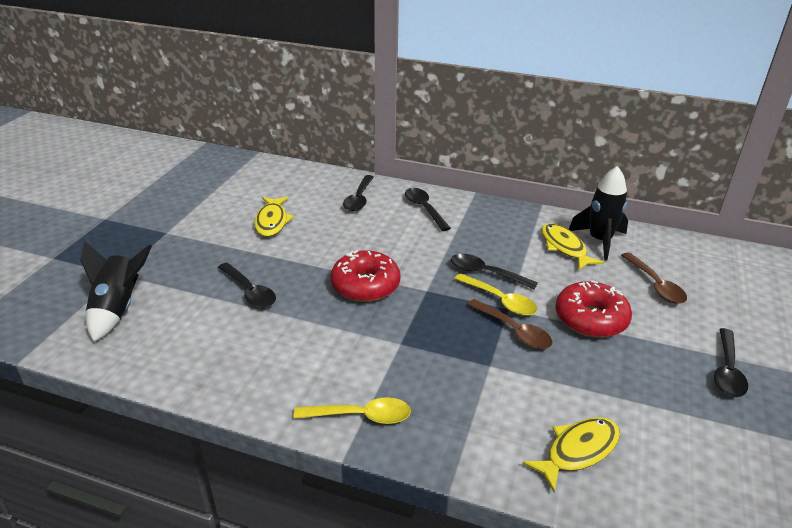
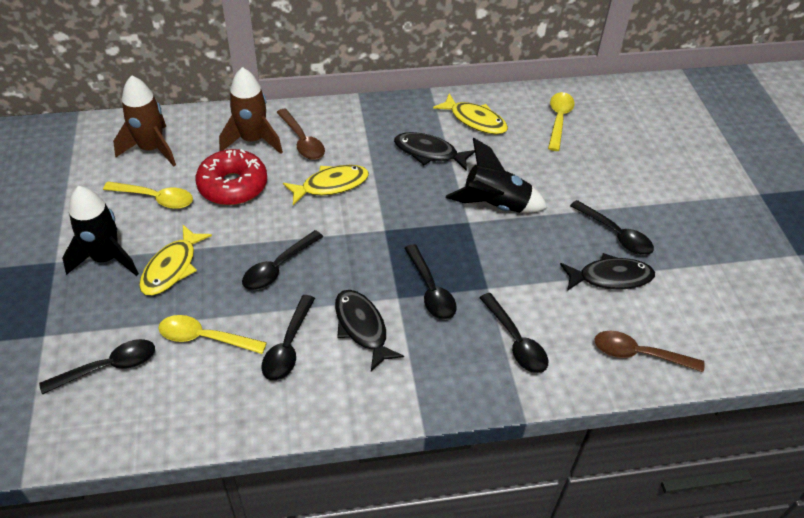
black fish: 0 -> 3
black spoon: 5 -> 6
brown rocket: 0 -> 2
red donut: 2 -> 1
yellow spoon: 2 -> 3

